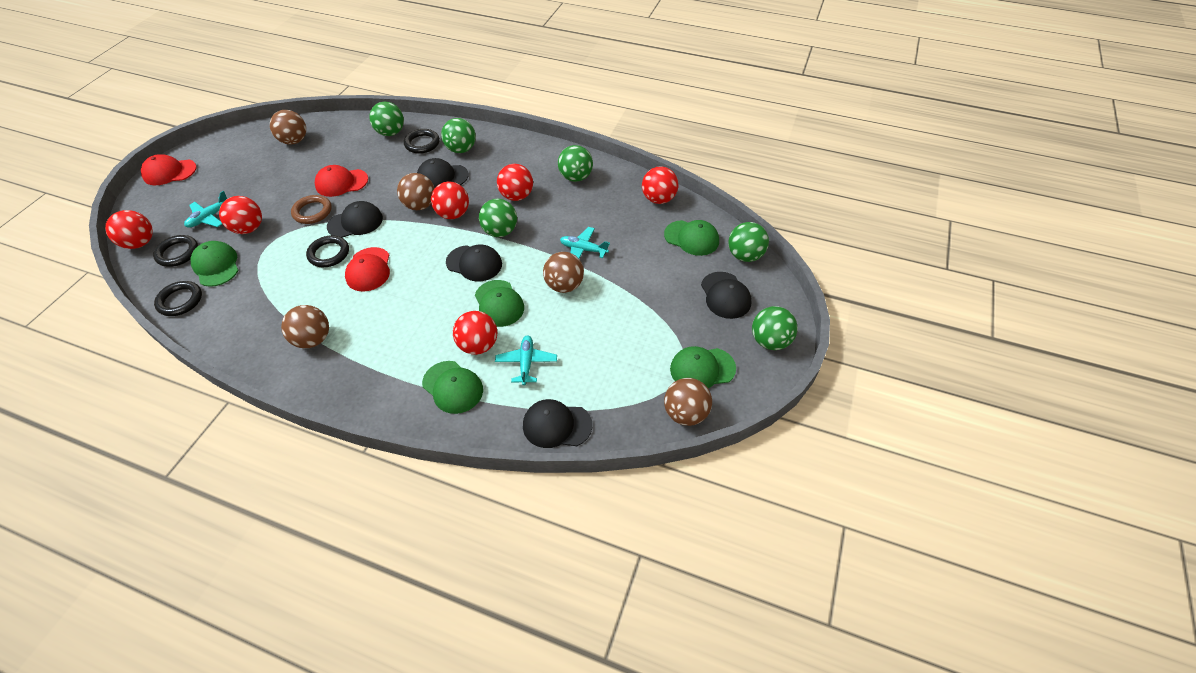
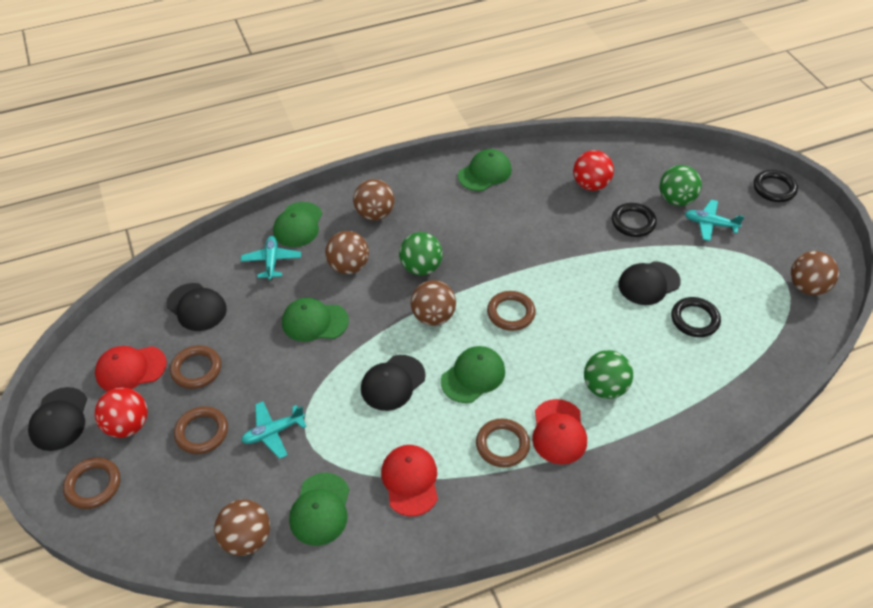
black cap: 5 -> 4
black ring: 4 -> 3
brown ring: 1 -> 5
green ball: 6 -> 3
red ball: 6 -> 2

